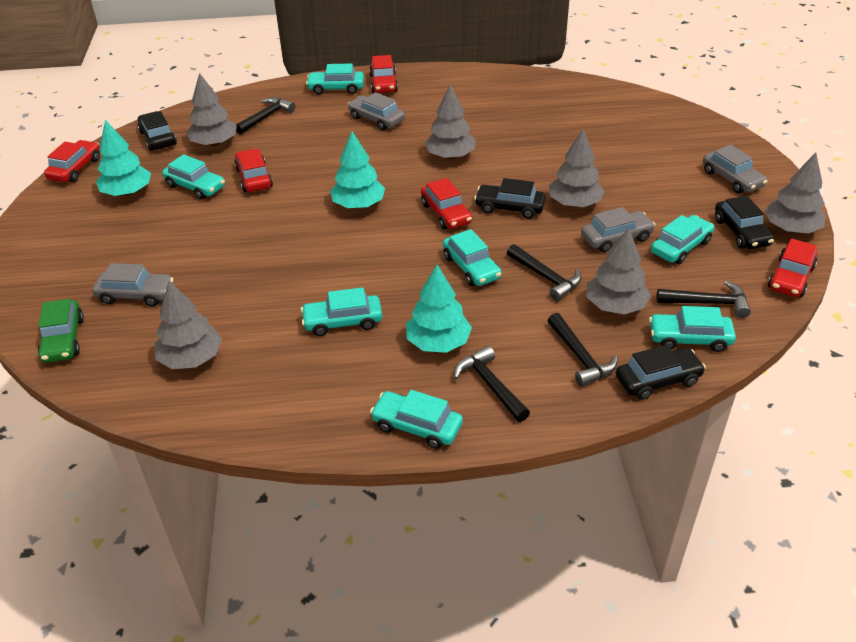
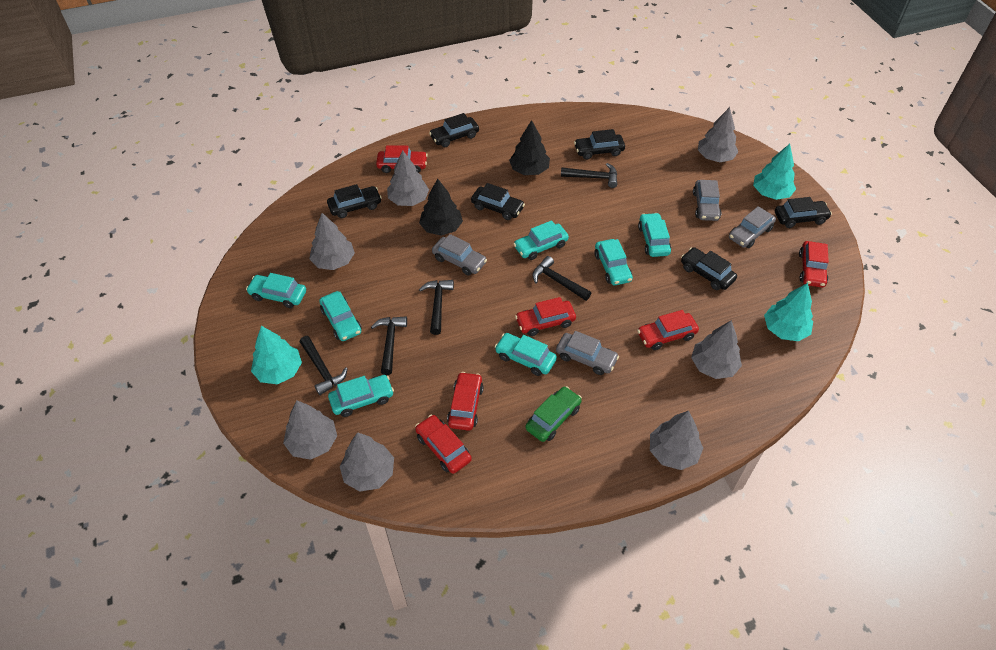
black car: 4 -> 6
black tree: 0 -> 2
grey tree: 6 -> 7
red car: 5 -> 6

